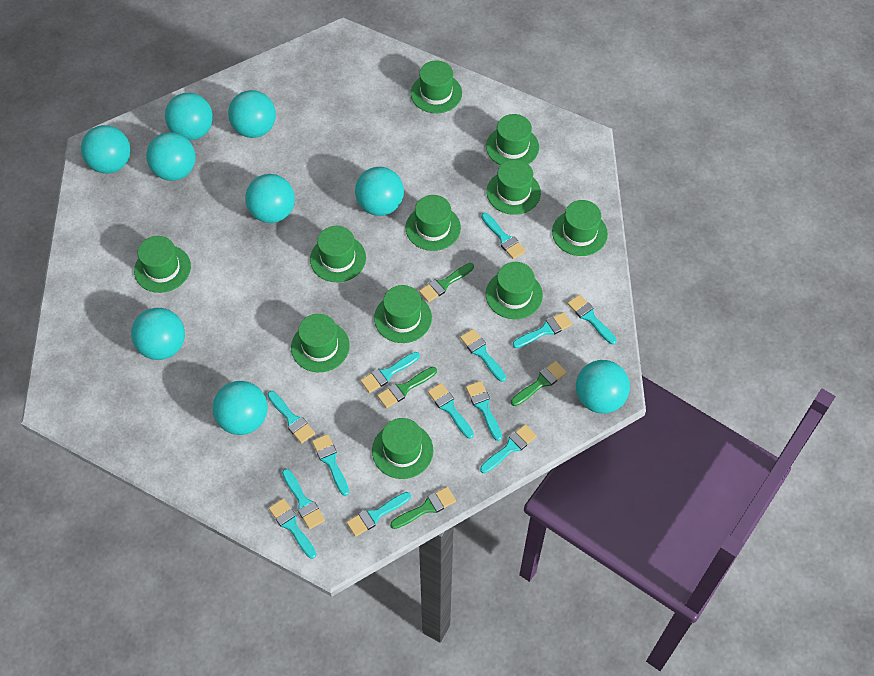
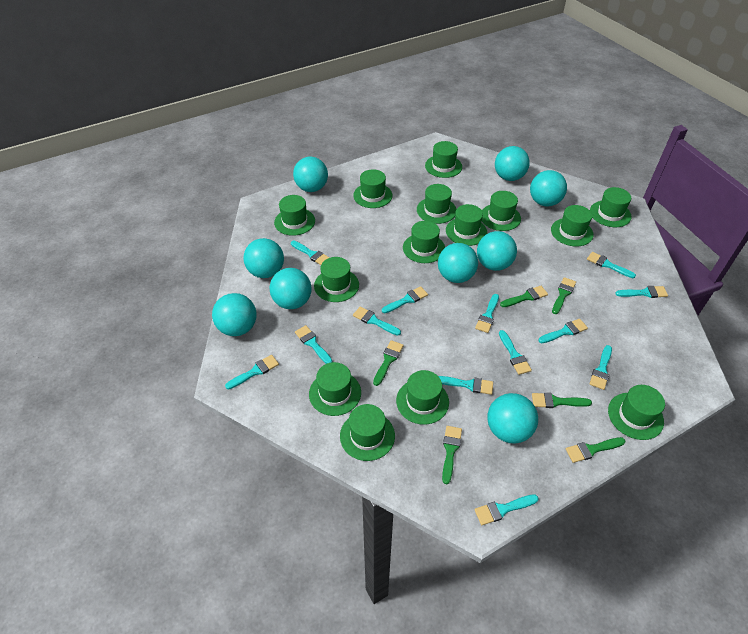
green brush: 4 -> 6
green hat: 11 -> 14

